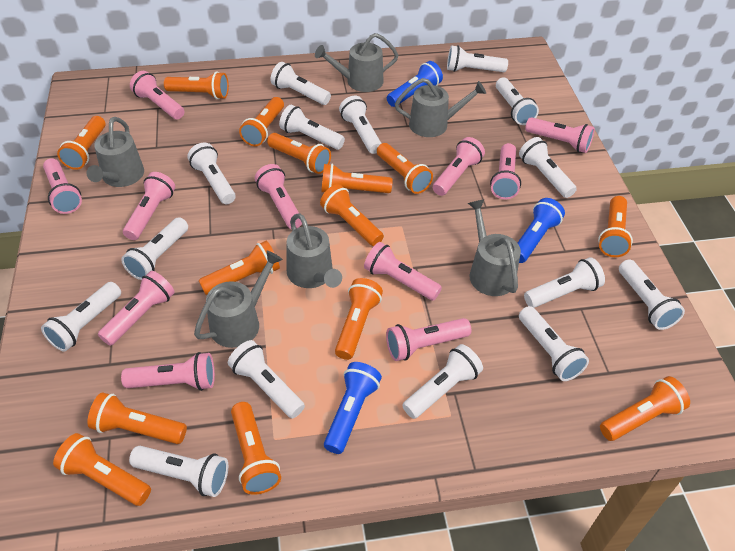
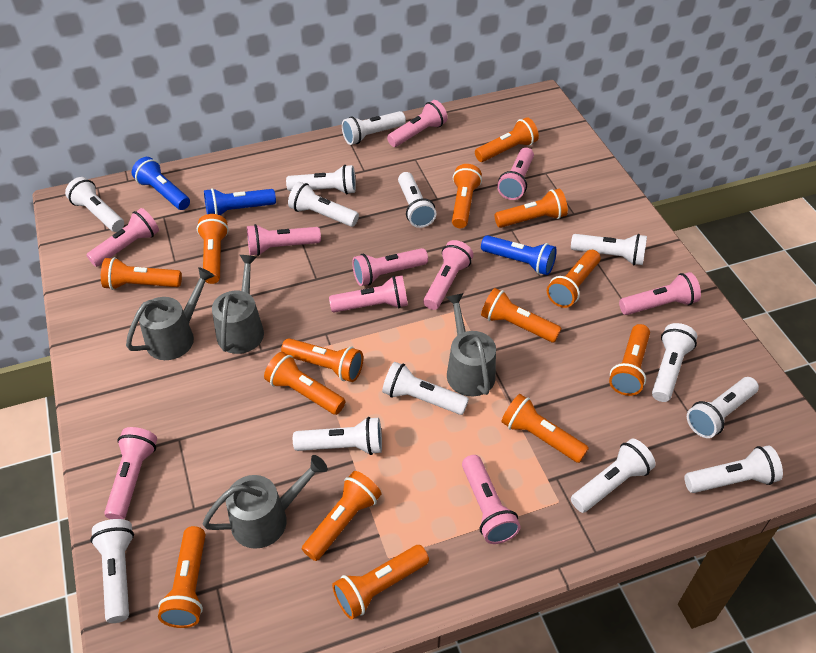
grey watering can: 6 -> 4
pink flashlight: 11 -> 10
white flashlight: 15 -> 13

